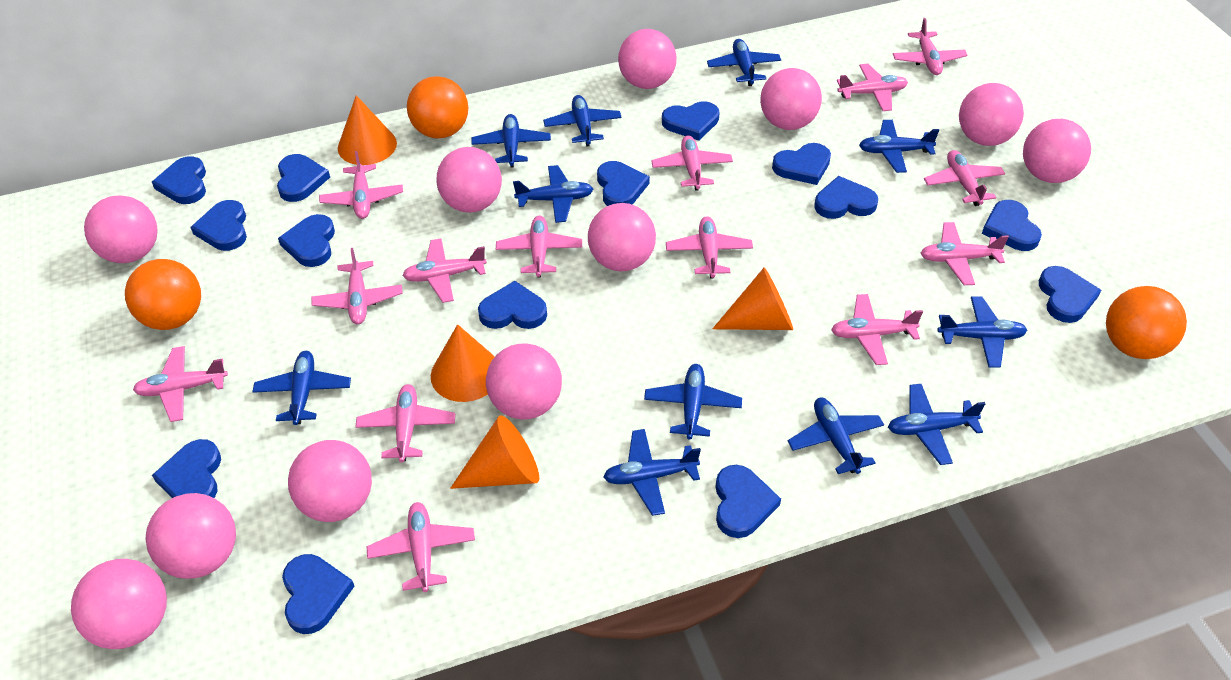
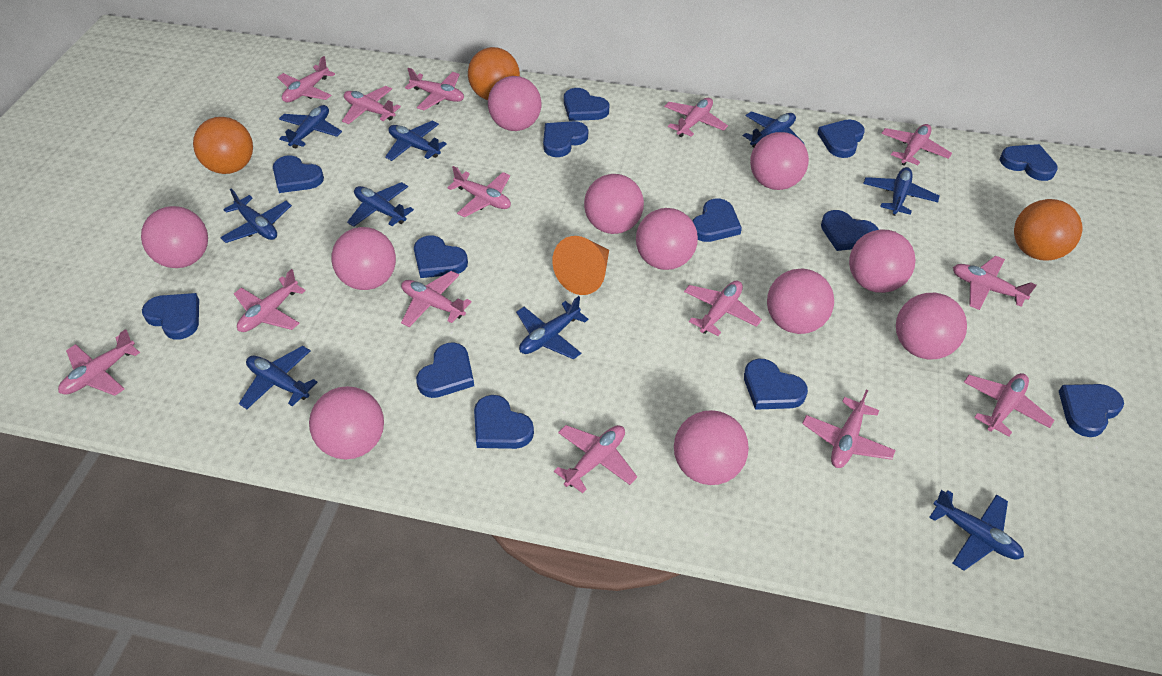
blue heart: 14 -> 13
blue plane: 11 -> 9
orange cone: 4 -> 1

